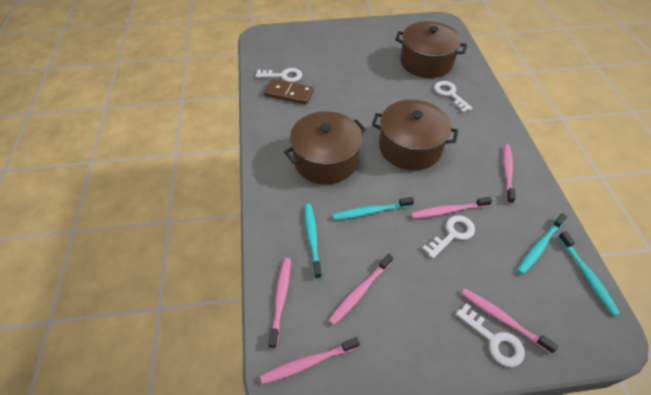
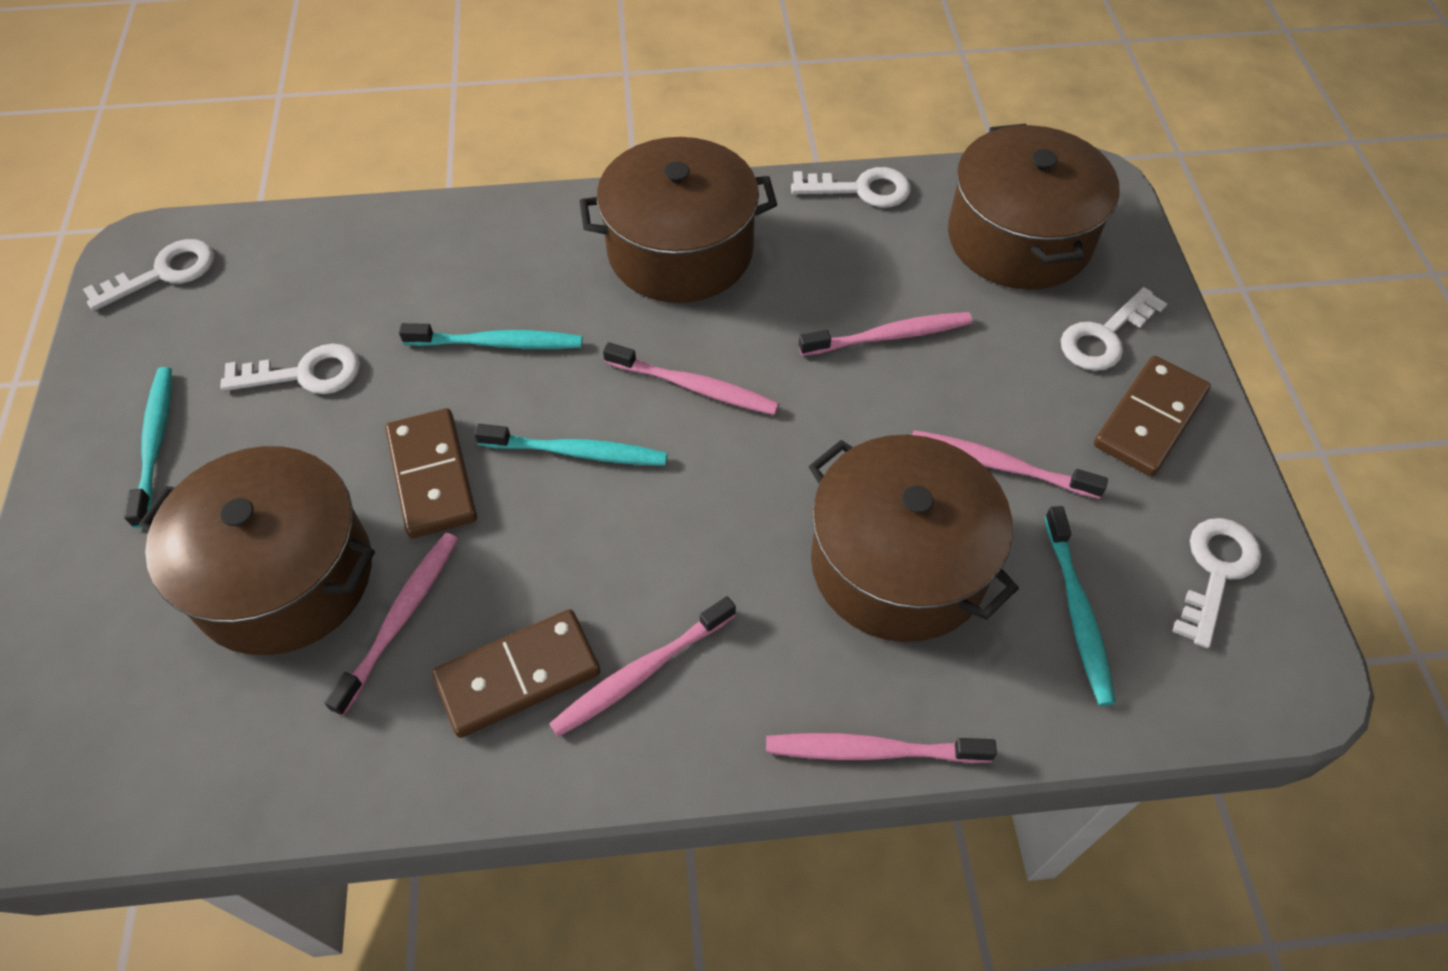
brown domino: 1 -> 3
brown pot: 3 -> 4
white key: 4 -> 5

